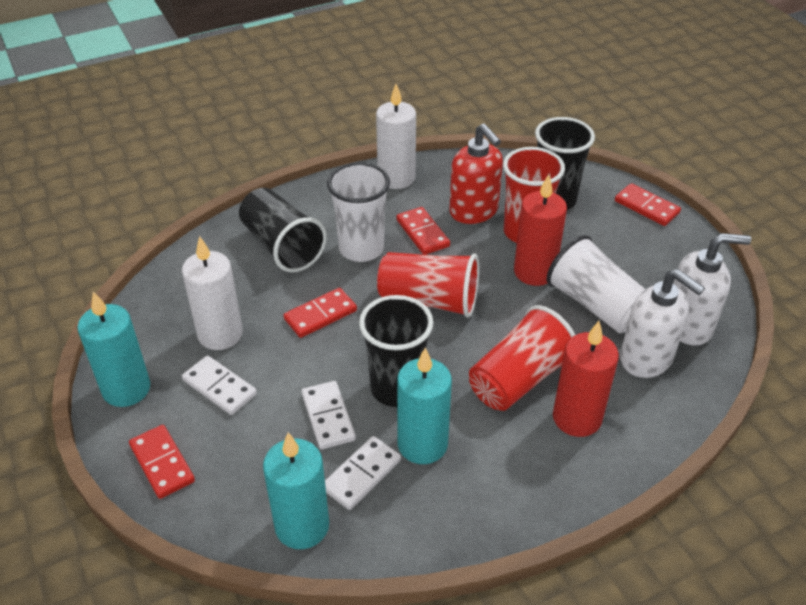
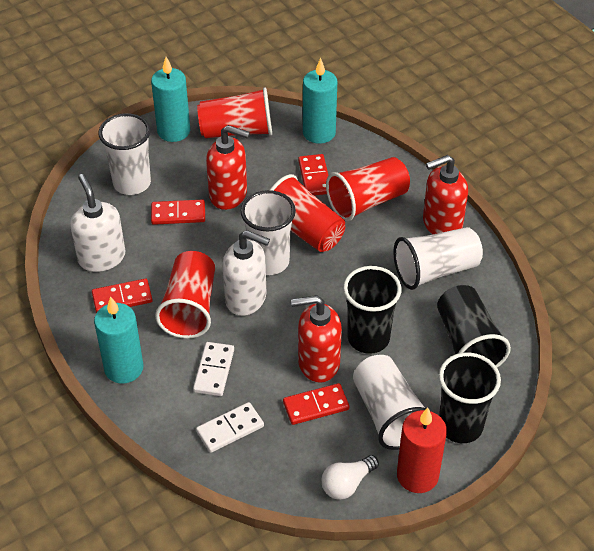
red candle: 2 -> 1
red cup: 3 -> 4
red soap dispenser: 1 -> 3
white candle: 2 -> 0
white cup: 2 -> 4
white domino: 3 -> 2
white light bulb: 0 -> 1

